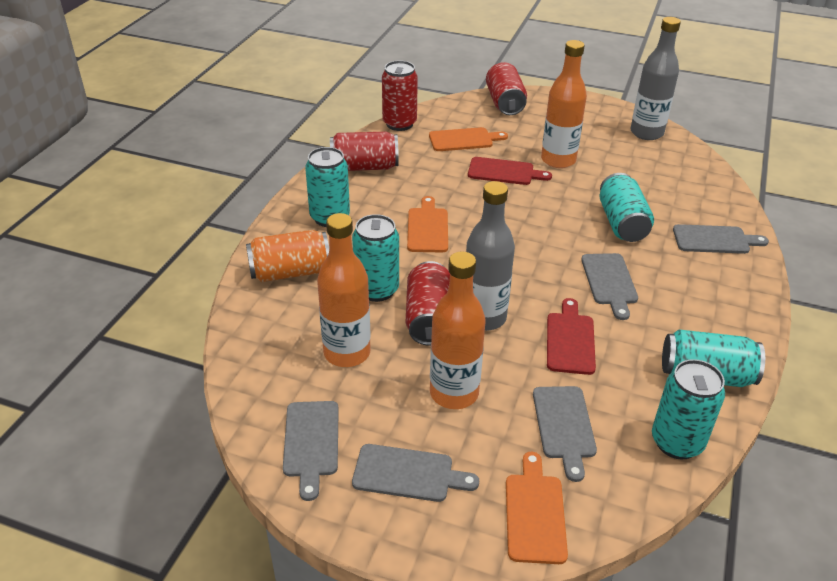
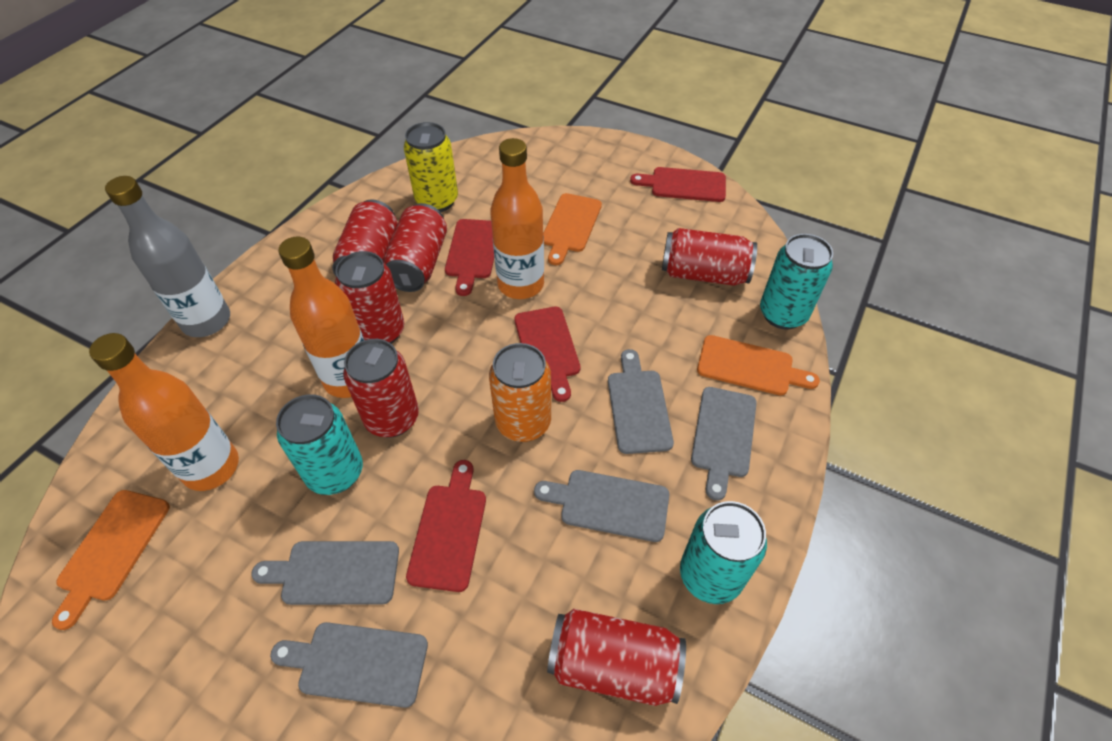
grey bottle: 2 -> 1
red can: 4 -> 6
red cutting board: 2 -> 4
turquoise can: 5 -> 3
yellow can: 0 -> 1

